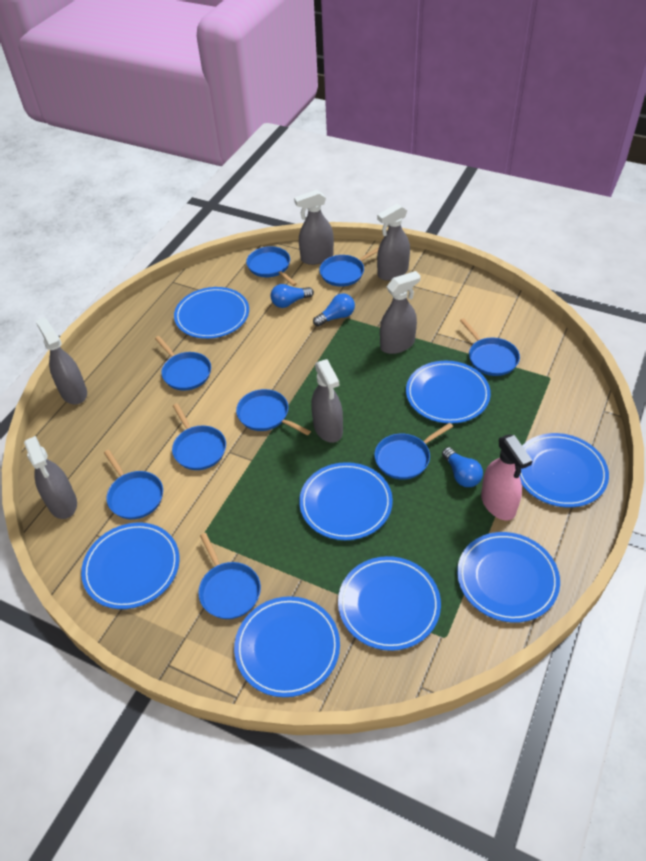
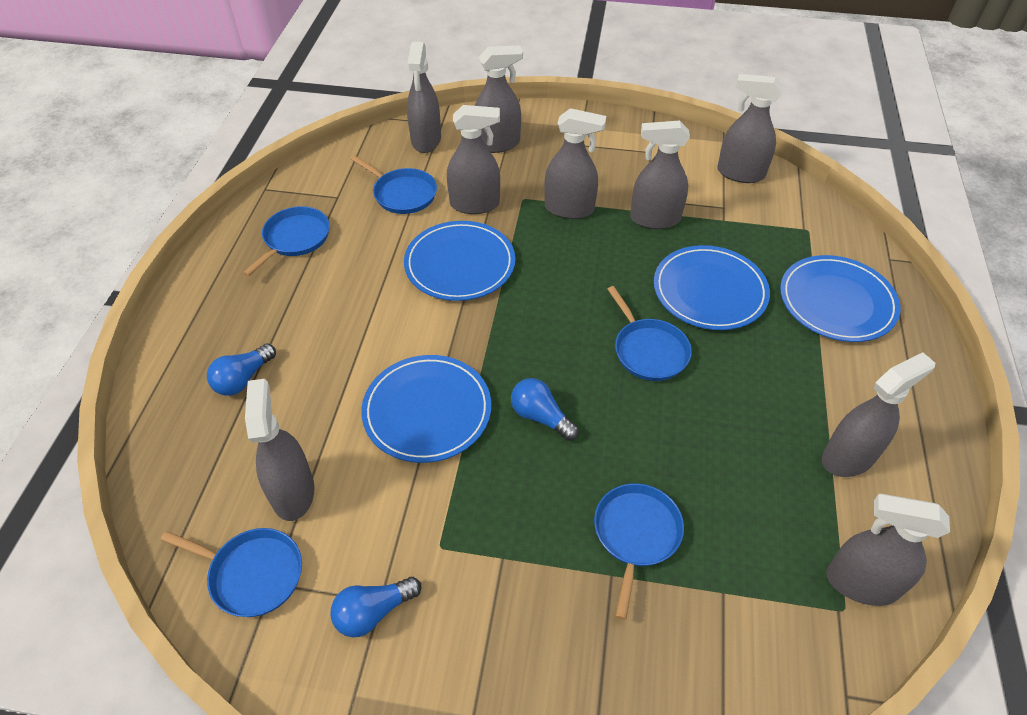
blue pan: 9 -> 5
blue plate: 8 -> 4
grey spray bottle: 6 -> 9
pink spray bottle: 1 -> 0

